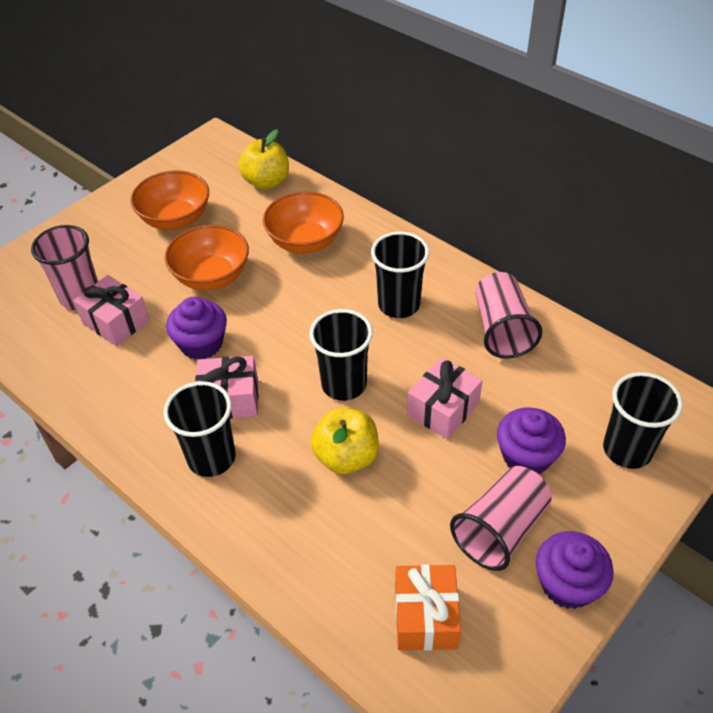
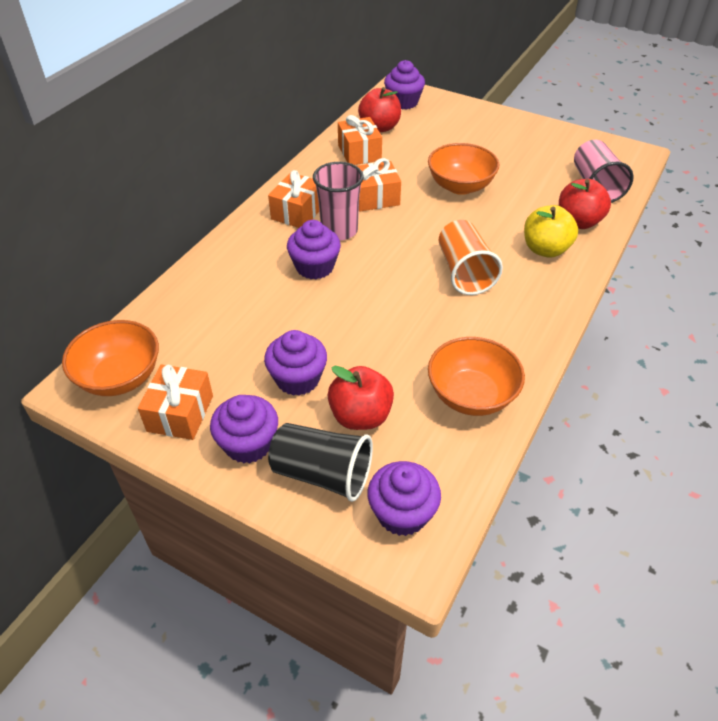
black cup: 4 -> 1
orange cup: 0 -> 1
orange gift: 1 -> 4
pink cup: 3 -> 2
pink gift: 3 -> 0
purple cupcake: 3 -> 5
red apple: 0 -> 3
yellow apple: 2 -> 1

